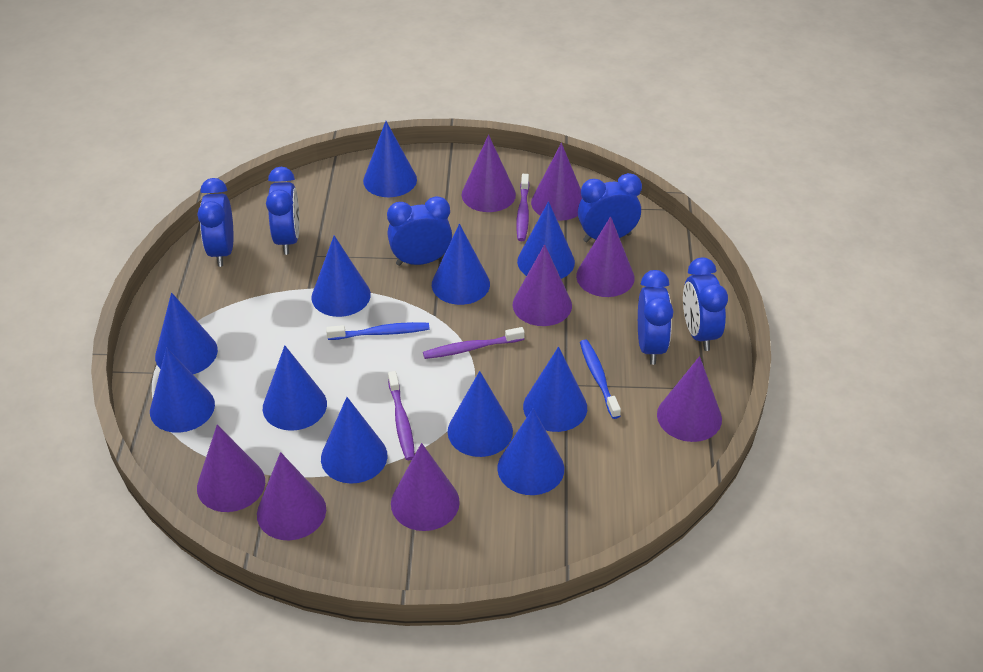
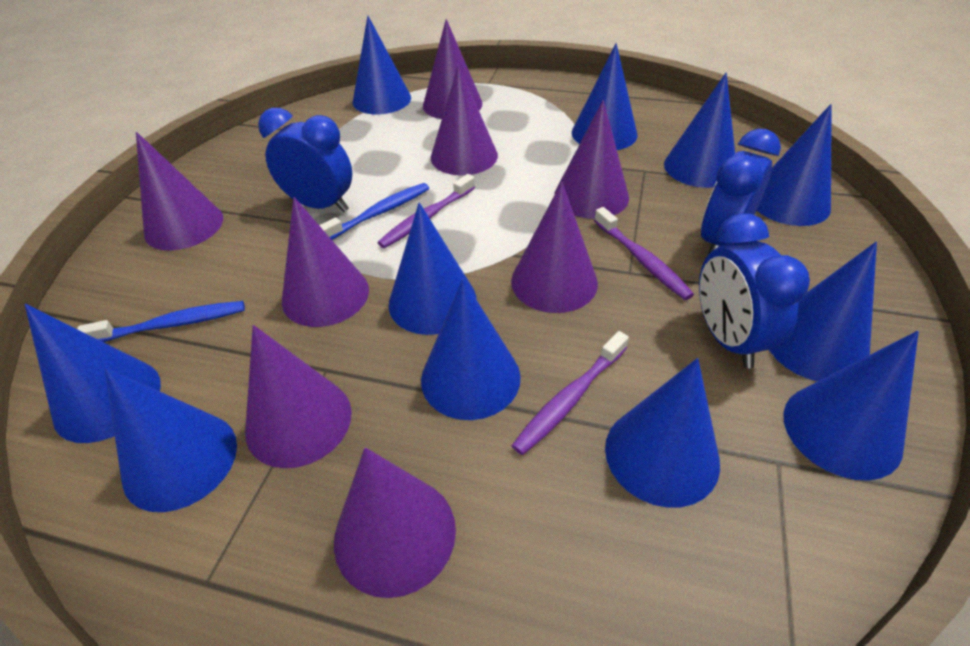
blue clock: 6 -> 3

